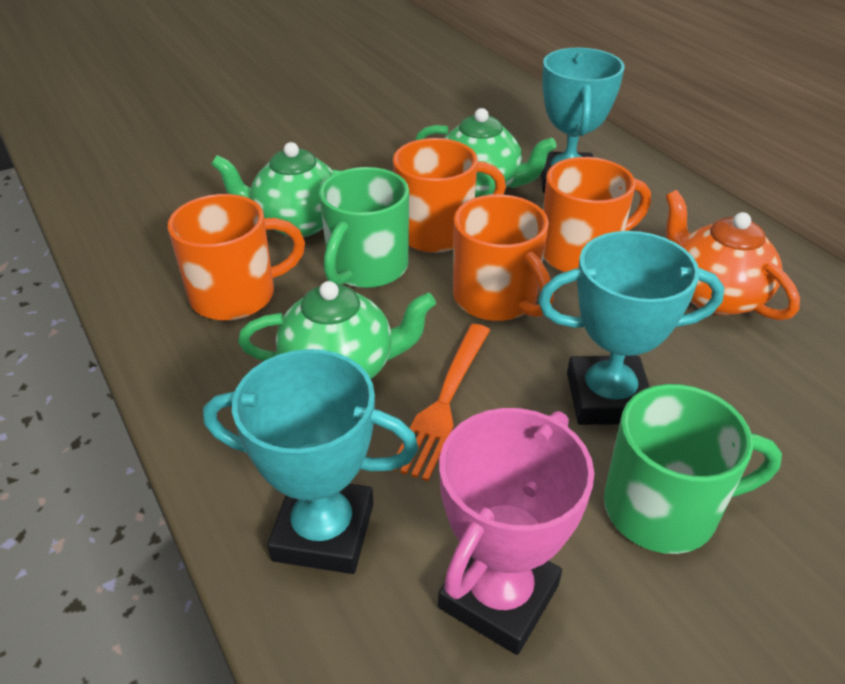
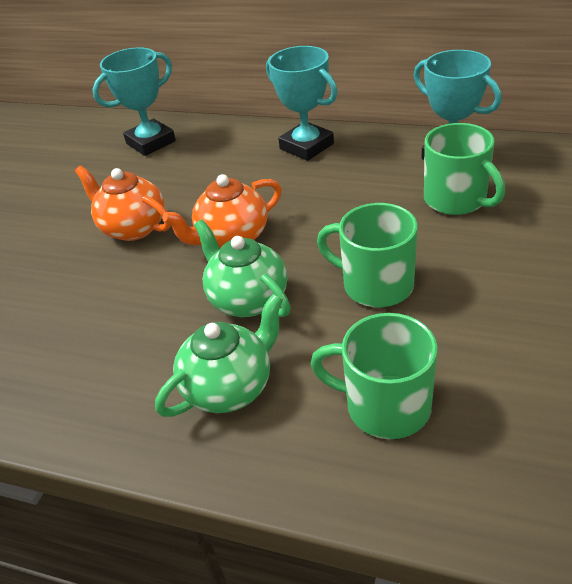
green mug: 2 -> 3
green teapot: 3 -> 2
orange fork: 1 -> 0
orange mug: 4 -> 0
orange teapot: 1 -> 2
pink trophy: 1 -> 0

